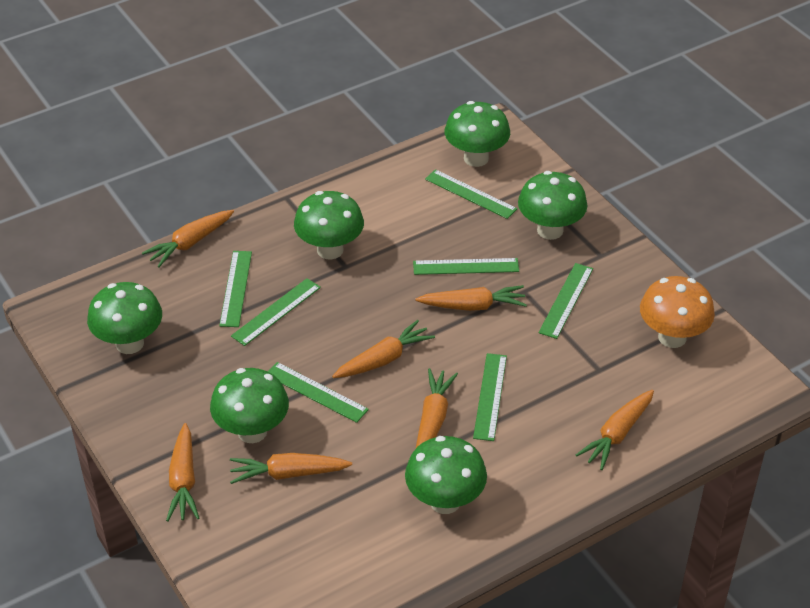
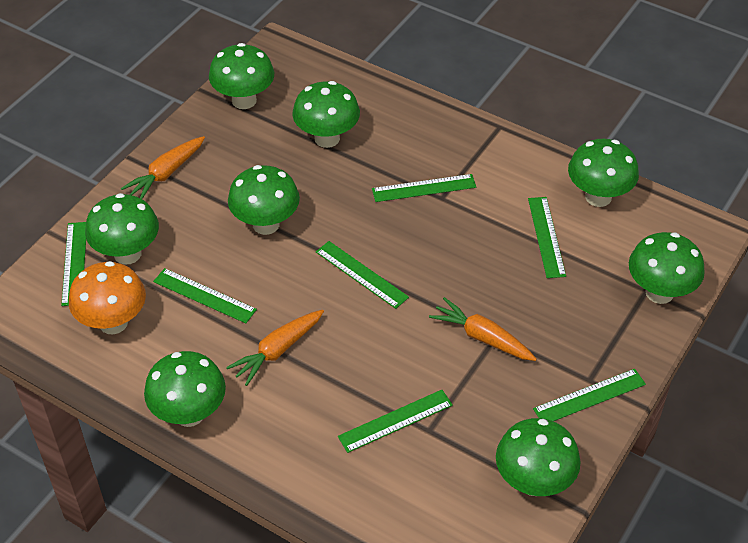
green mushroom: 6 -> 8
orange carrot: 7 -> 3

